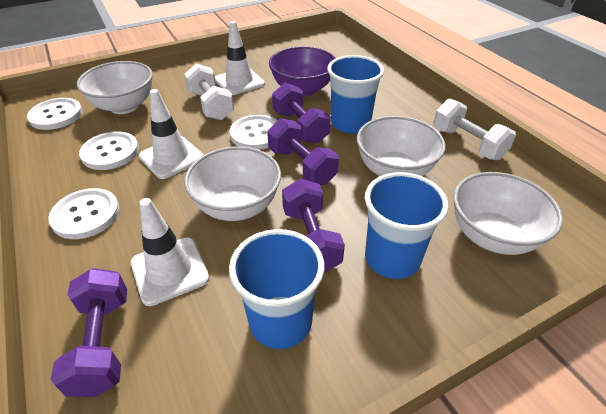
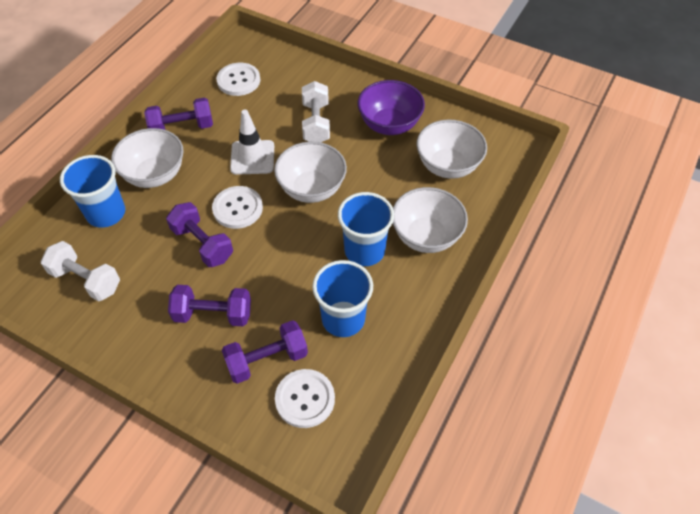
white button: 4 -> 3
white traffic cone: 3 -> 1

